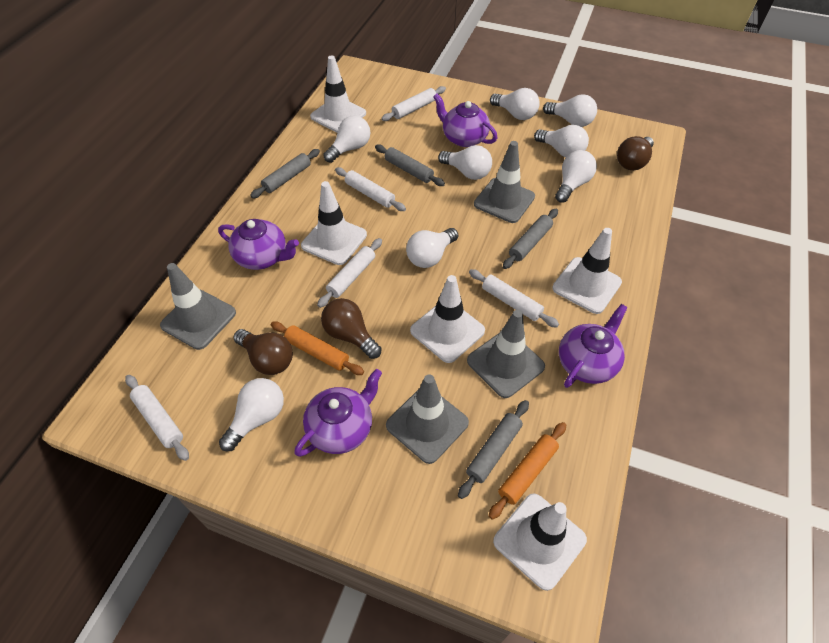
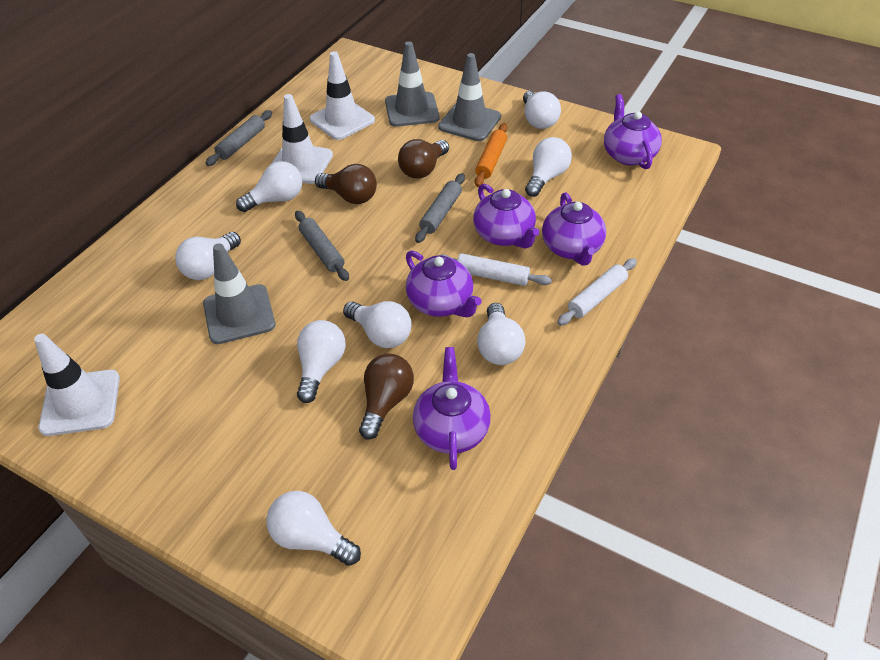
grey rolling pin: 4 -> 3
grey traffic cone: 4 -> 3
orange rolling pin: 2 -> 1
purple teapot: 4 -> 5
white rolling pin: 5 -> 2
white traffic cone: 5 -> 3

